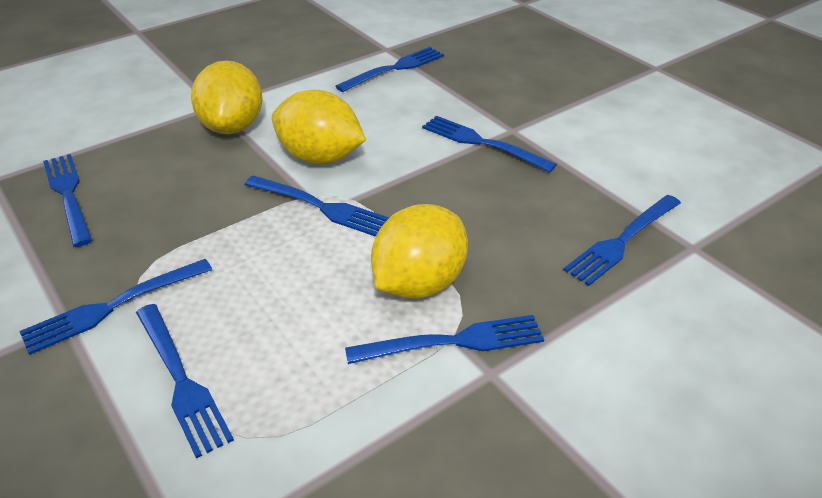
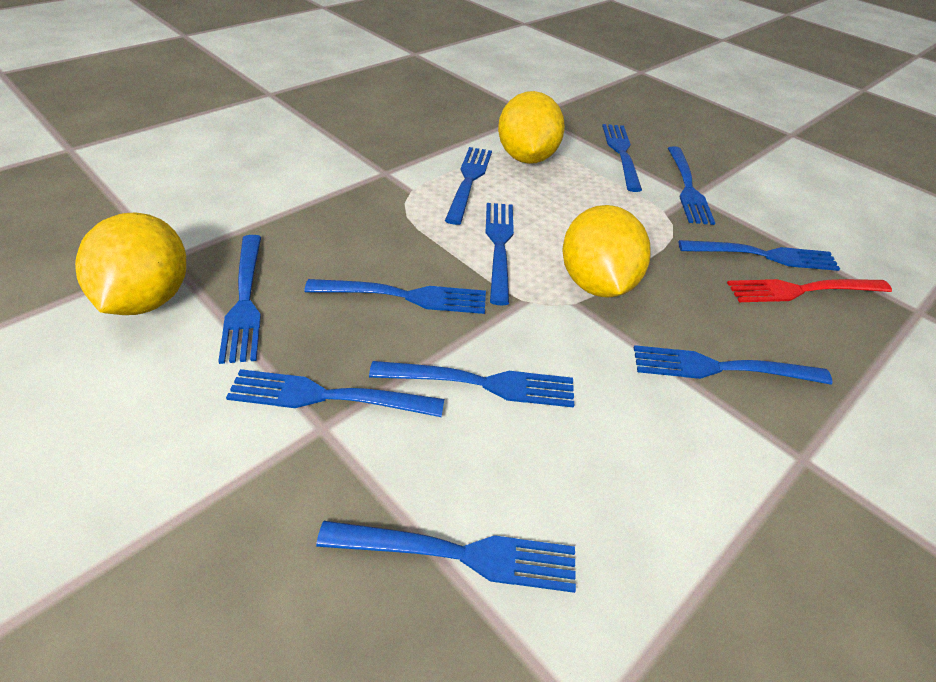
blue fork: 8 -> 11
red fork: 0 -> 1

